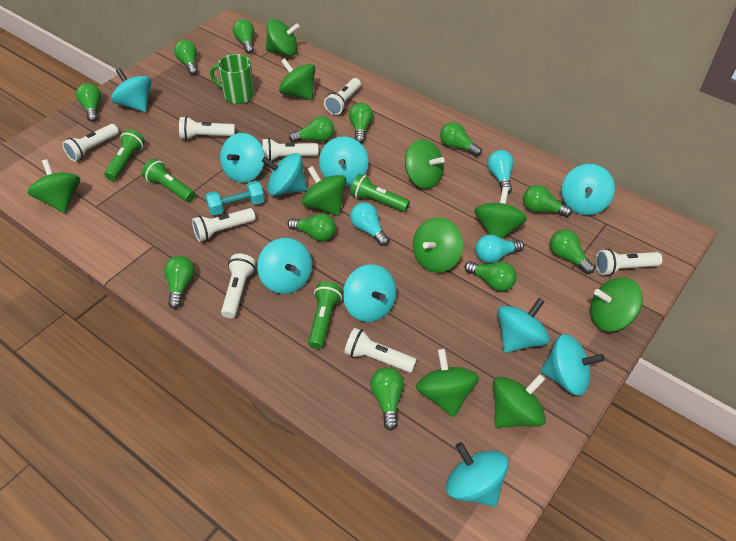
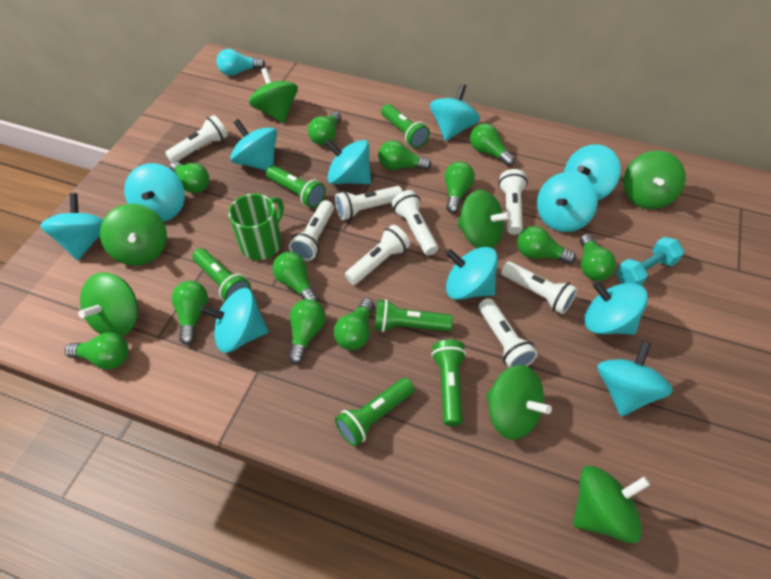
green flashlight: 4 -> 6
green spinning top: 10 -> 7
turquoise light bulb: 3 -> 1
turquoise spinning top: 10 -> 11

